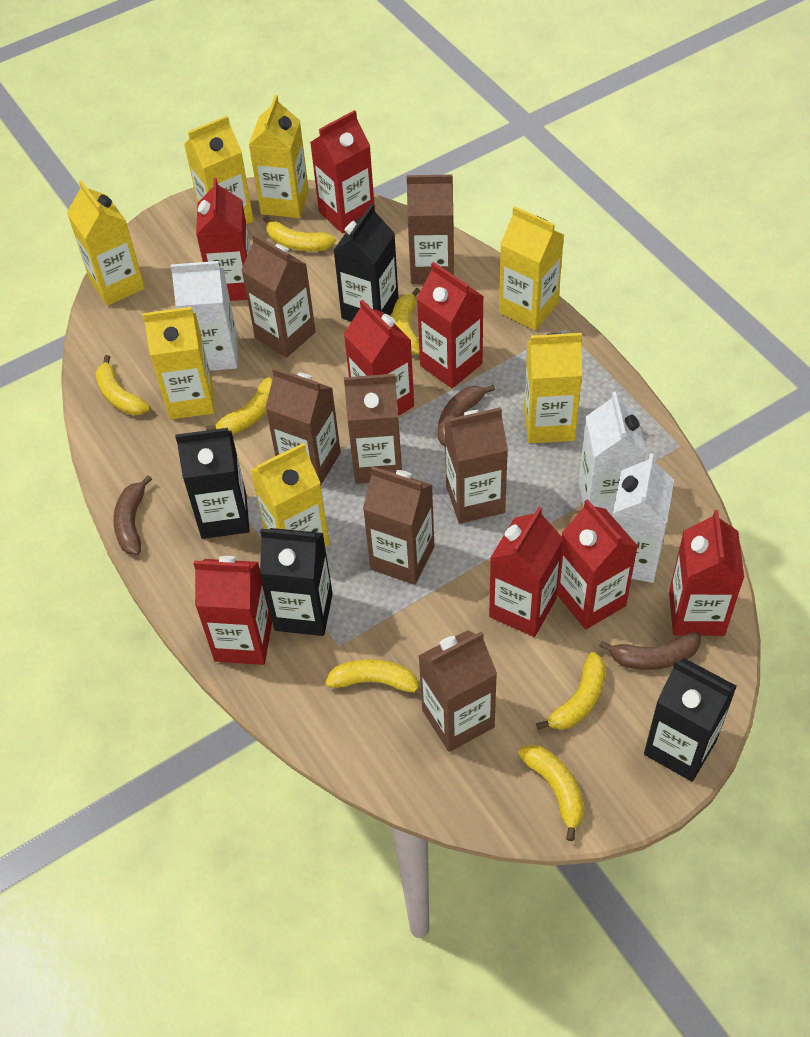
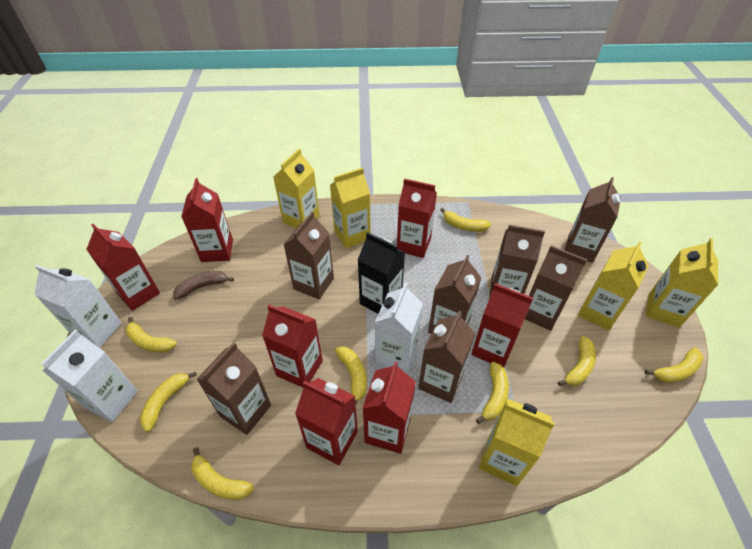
black carton: 4 -> 1
brown banana: 3 -> 1
red carton: 8 -> 7
yellow banana: 7 -> 8
yellow carton: 7 -> 5

